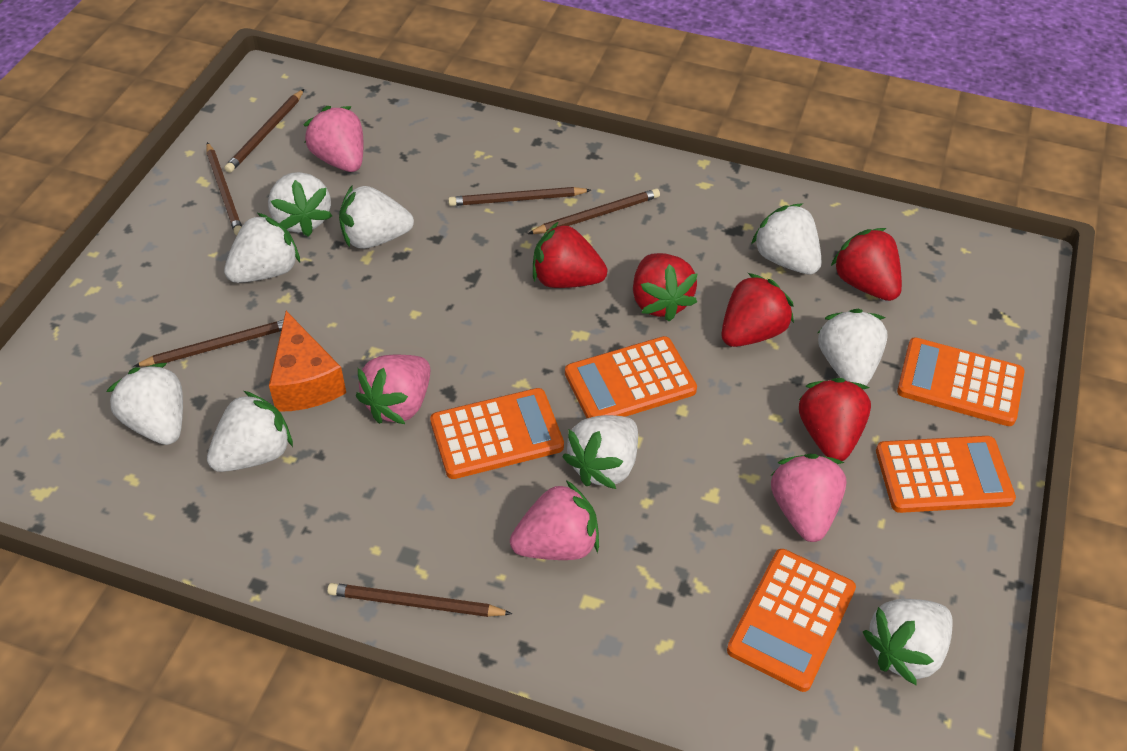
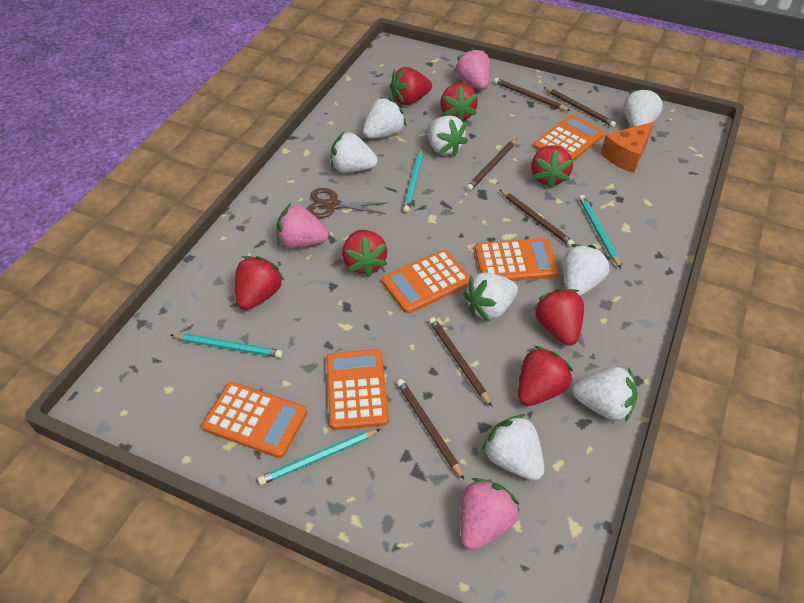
brown scissors: 0 -> 1
pink strawberry: 4 -> 3
red strawberry: 5 -> 7
turquoise pencil: 0 -> 4
white strawberry: 9 -> 8

